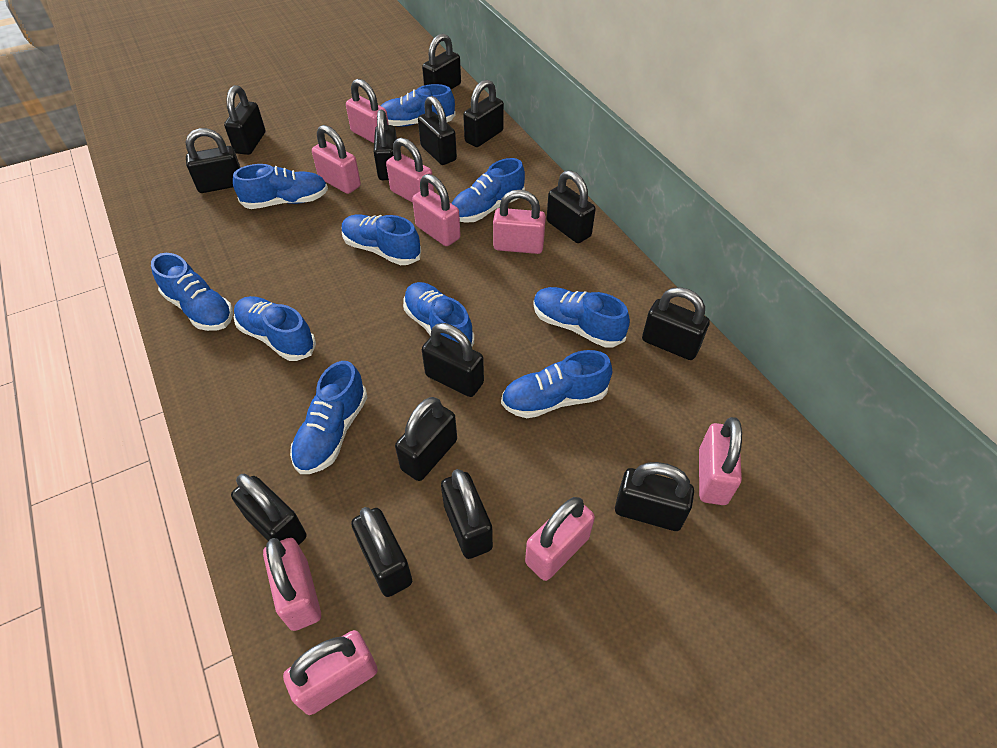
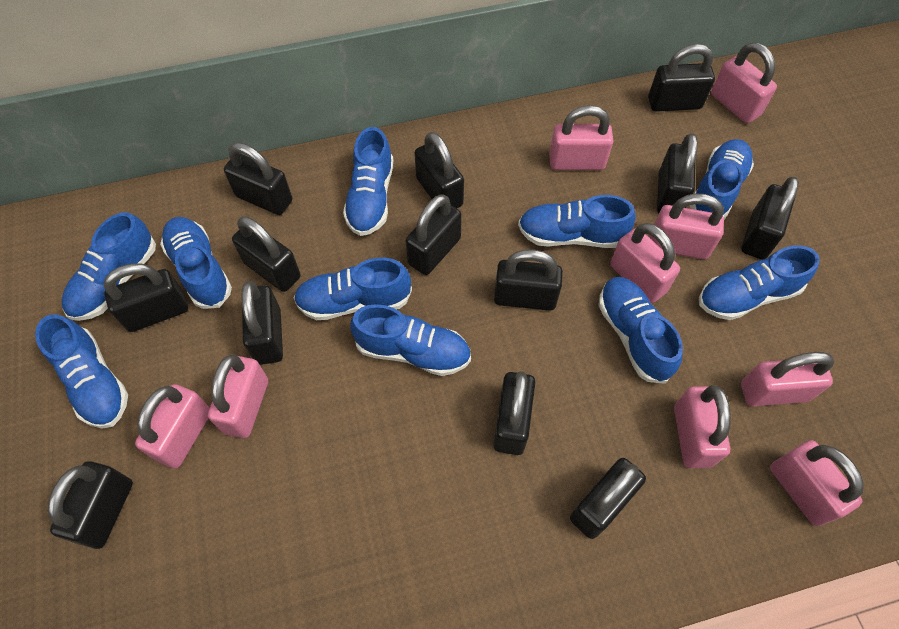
black padlock: 14 -> 13

